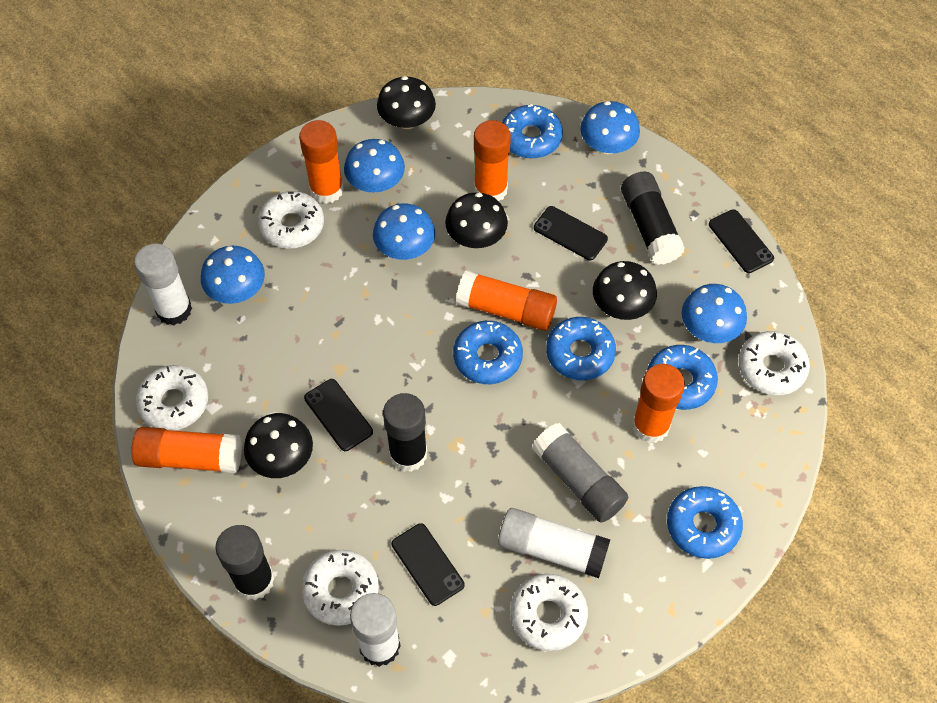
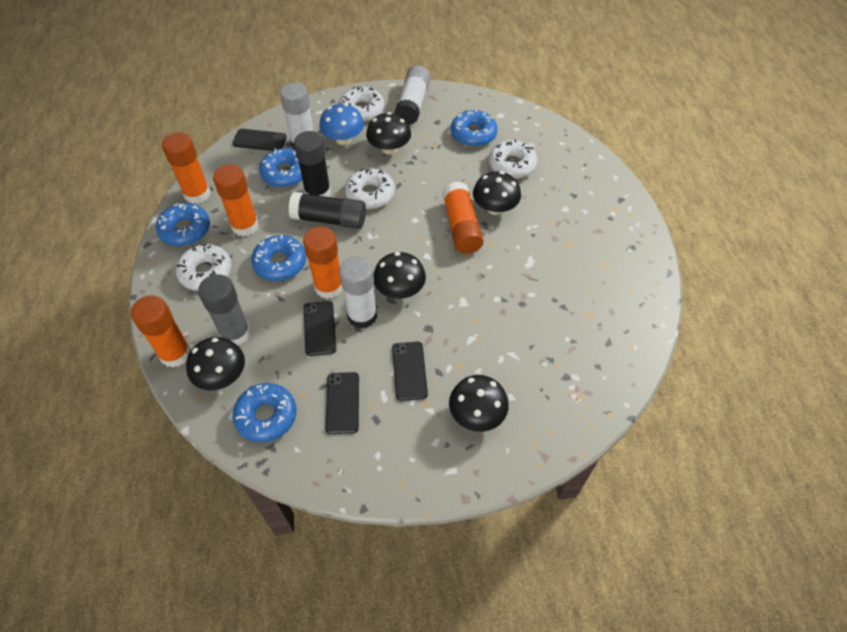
black glue stick: 3 -> 2
black mushroom: 4 -> 5
blue mushroom: 5 -> 1
white donut: 5 -> 4

